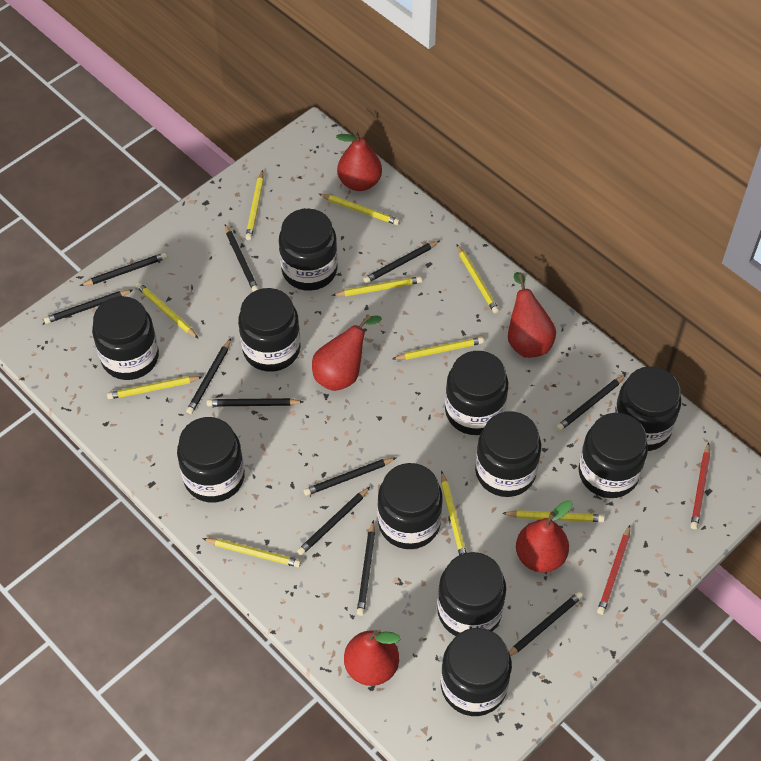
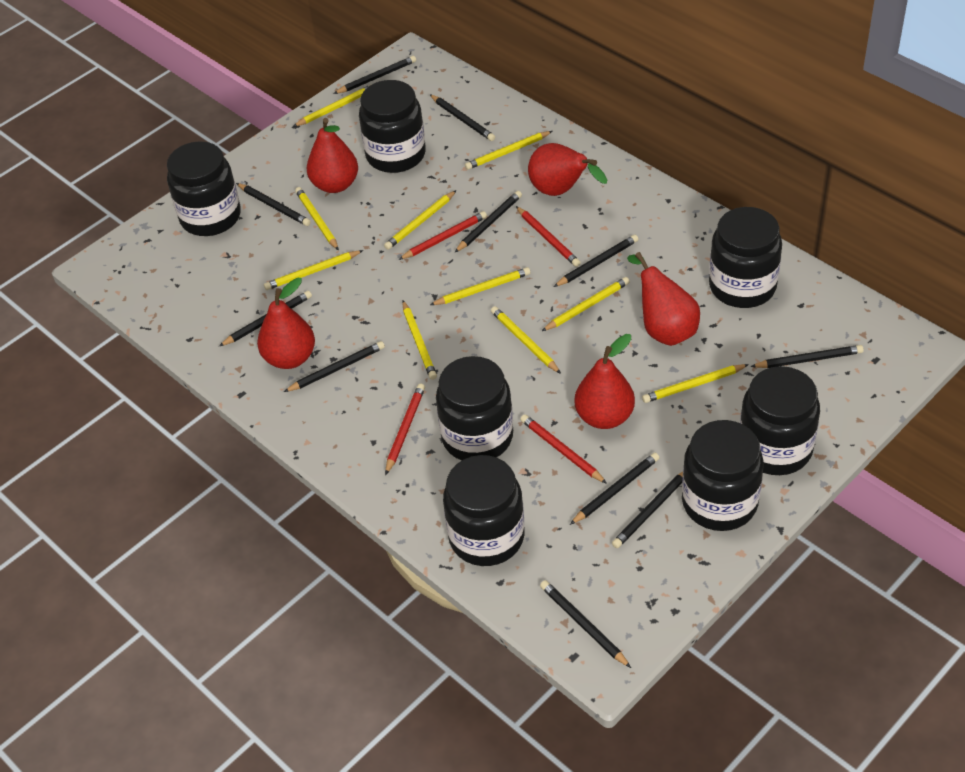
black jar: 11 -> 7
red pencil: 2 -> 4

